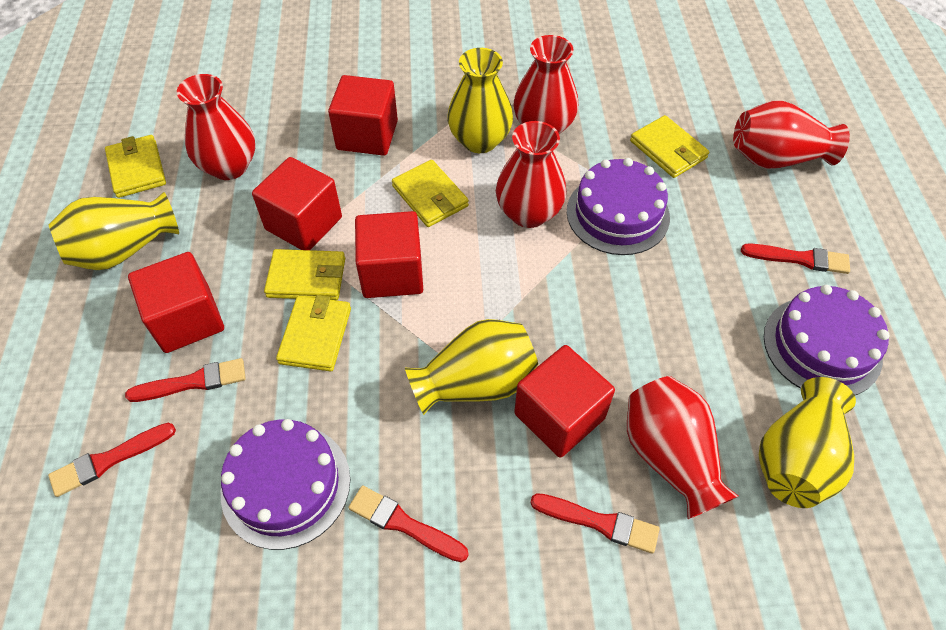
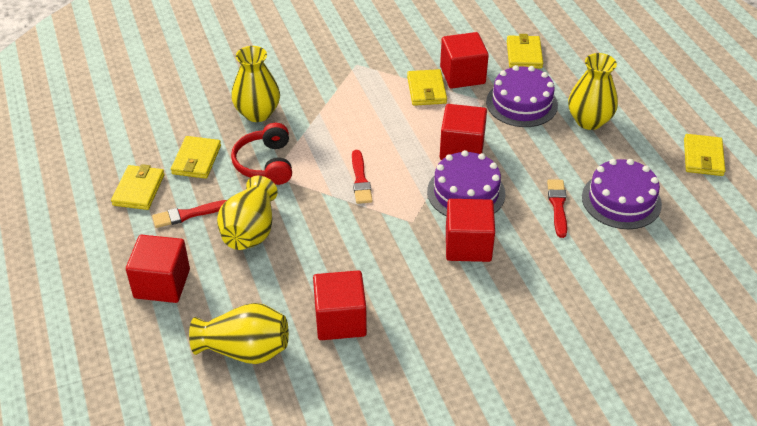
red brush: 5 -> 3
red headphones: 0 -> 1
red vase: 5 -> 0

